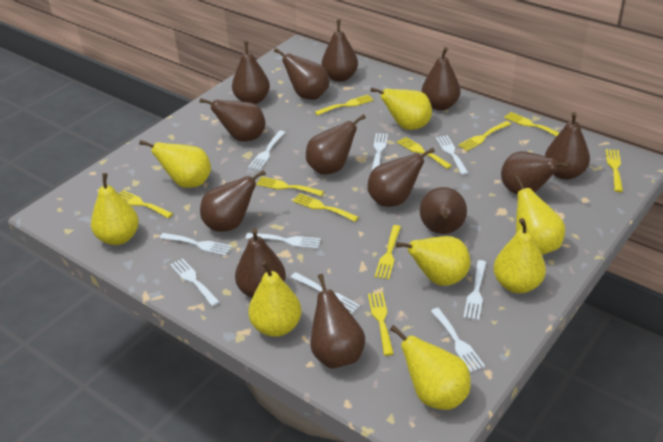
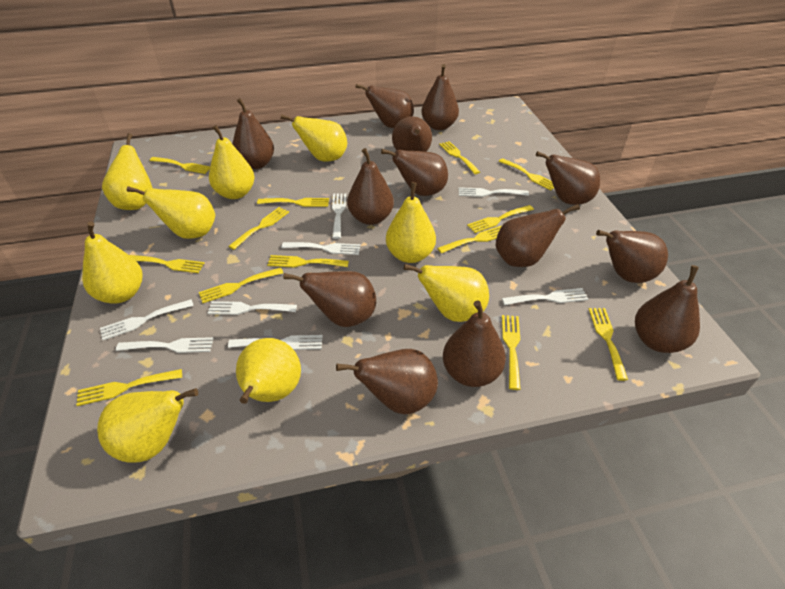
white fork: 9 -> 8
yellow fork: 10 -> 13
yellow pear: 8 -> 9

